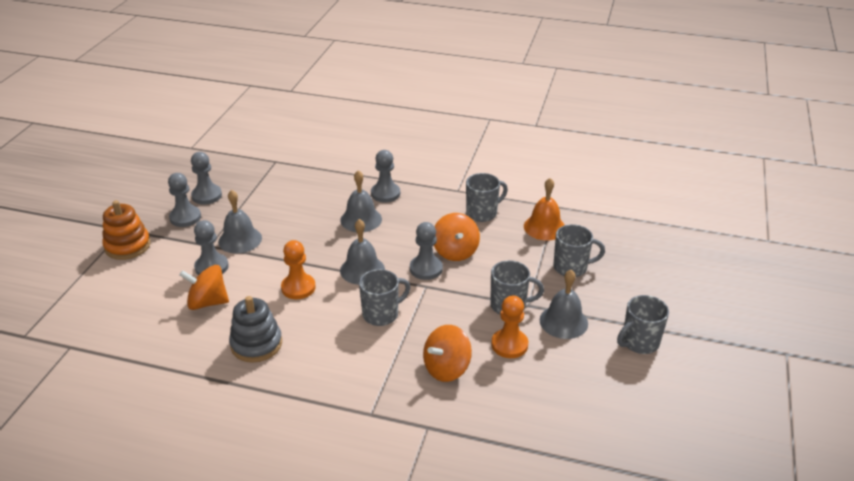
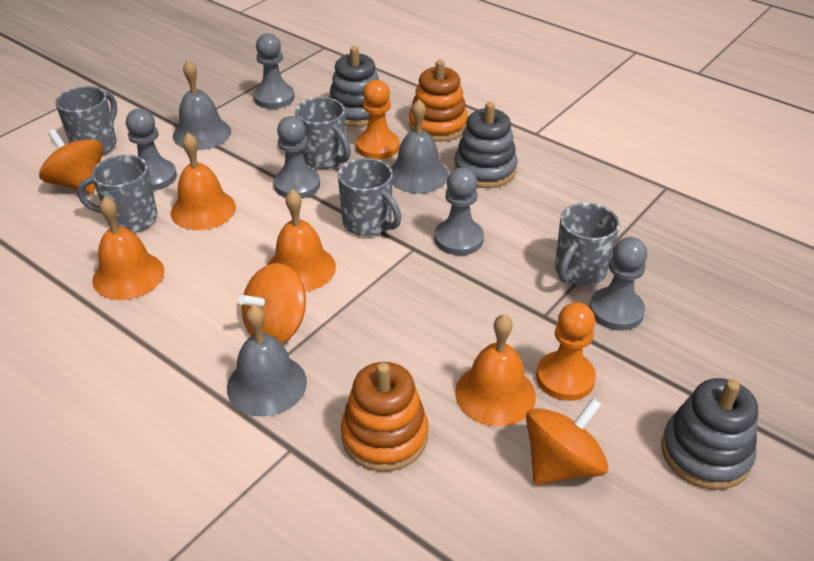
grey bell: 4 -> 3
grey stacking toy: 1 -> 3
orange bell: 1 -> 4
orange stacking toy: 1 -> 2

